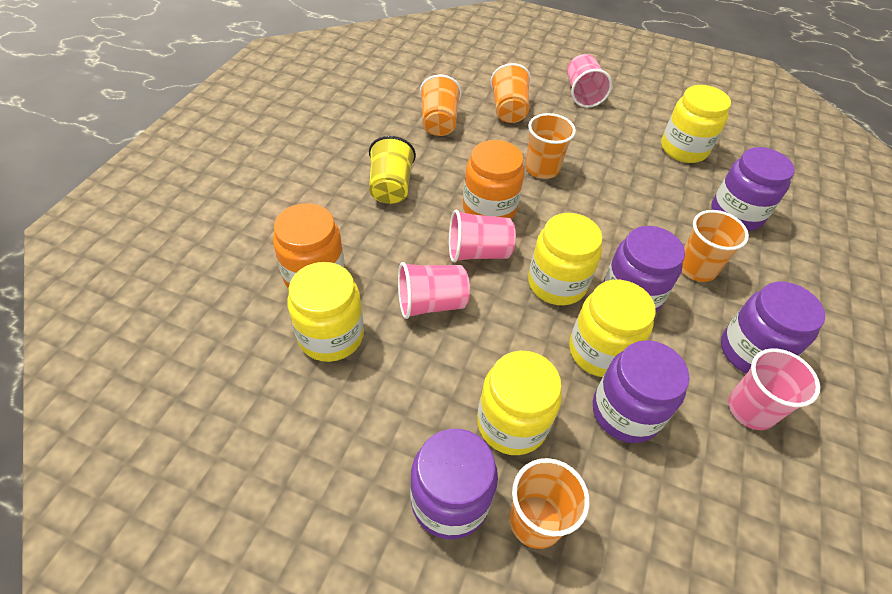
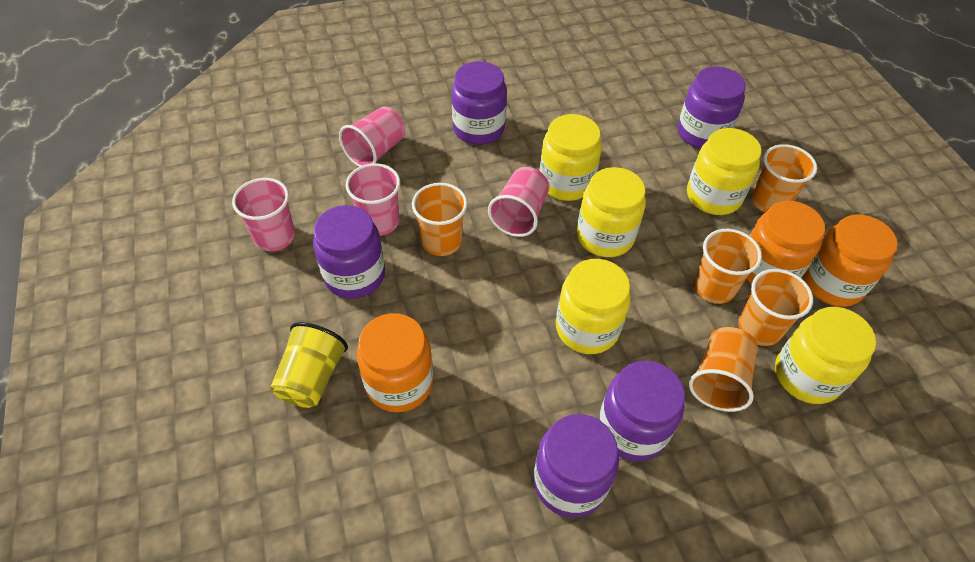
orange jar: 2 -> 3

